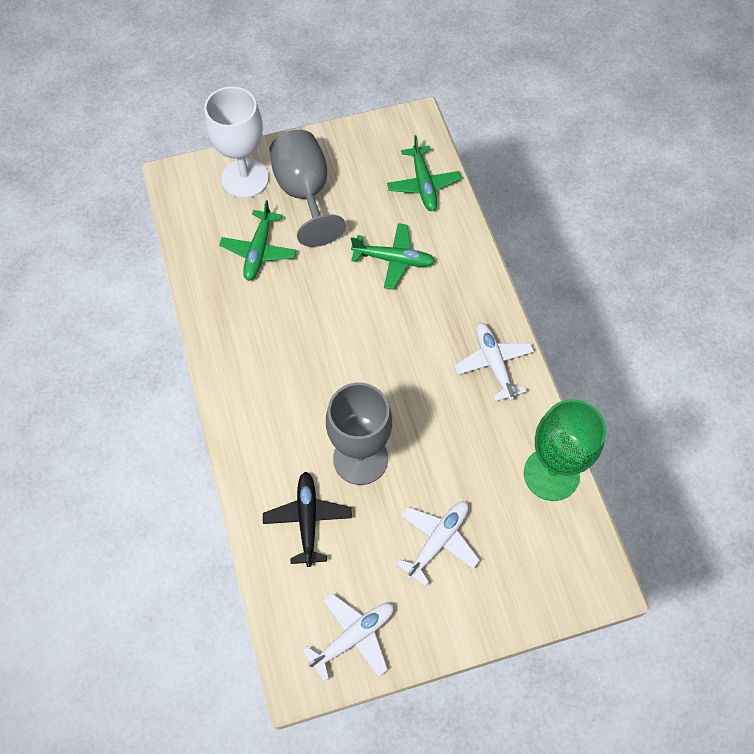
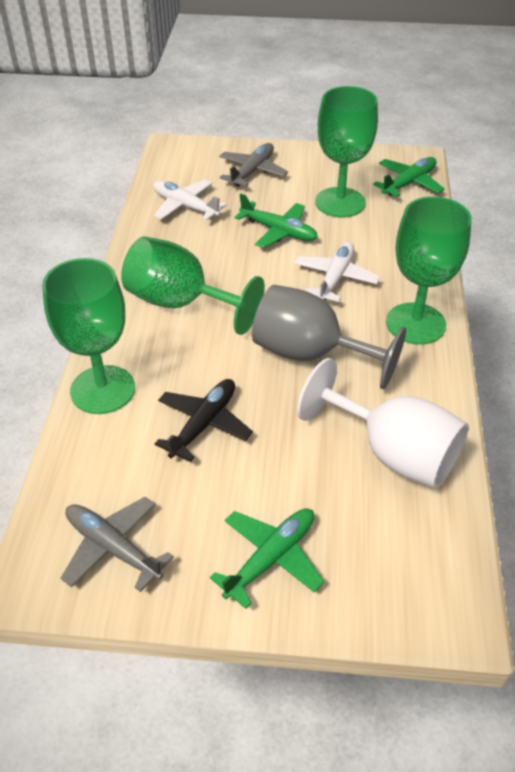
green goblet: 1 -> 4
grey goblet: 2 -> 1
grey plane: 0 -> 2
white plane: 3 -> 2

